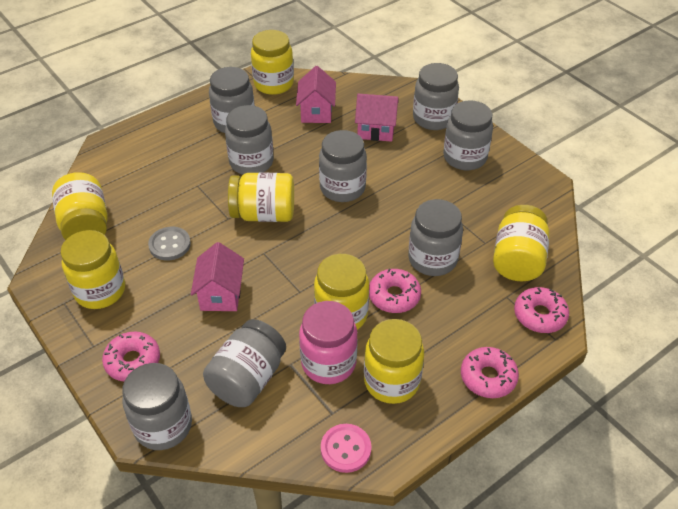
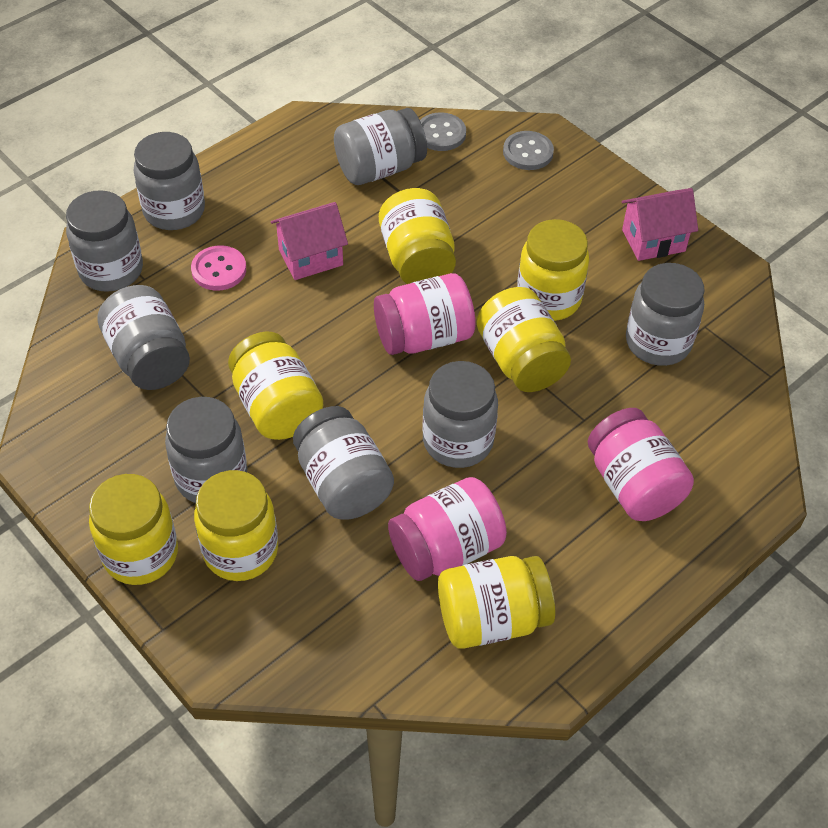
grey button: 1 -> 2
pink donut: 4 -> 0
pink house: 3 -> 2
pink jar: 1 -> 3

